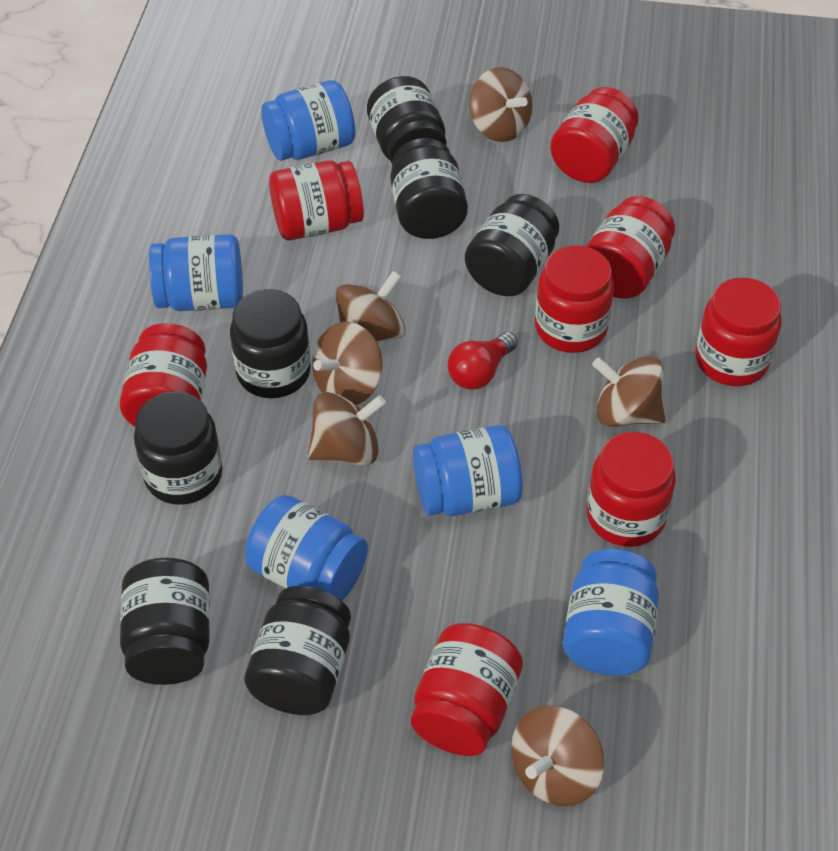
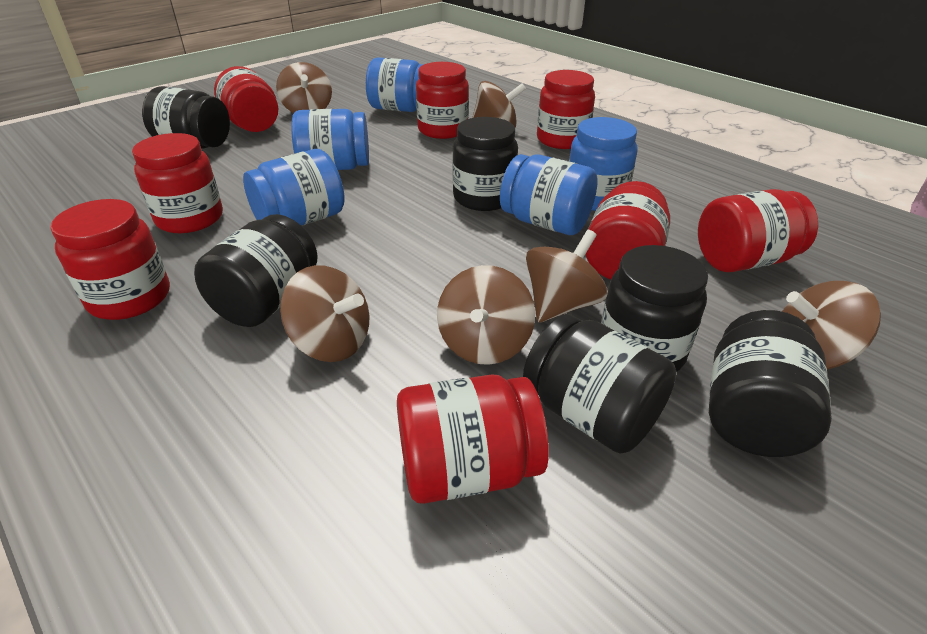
black jar: 7 -> 6
red light bulb: 1 -> 0

